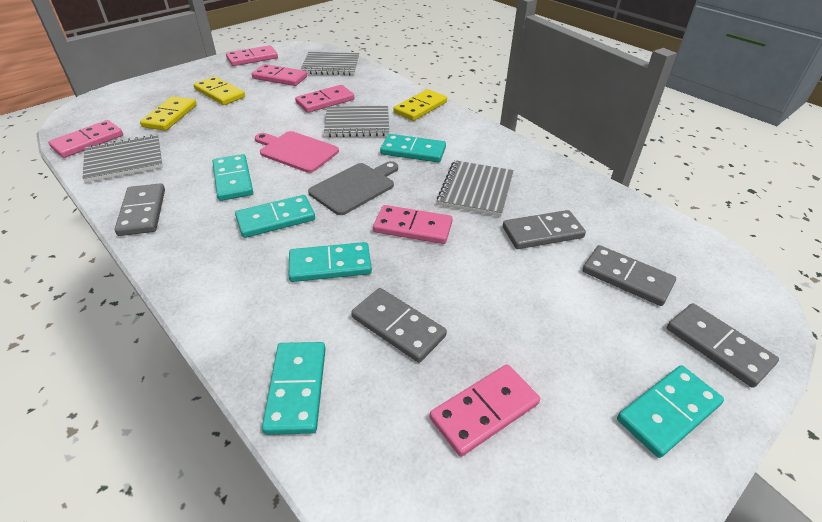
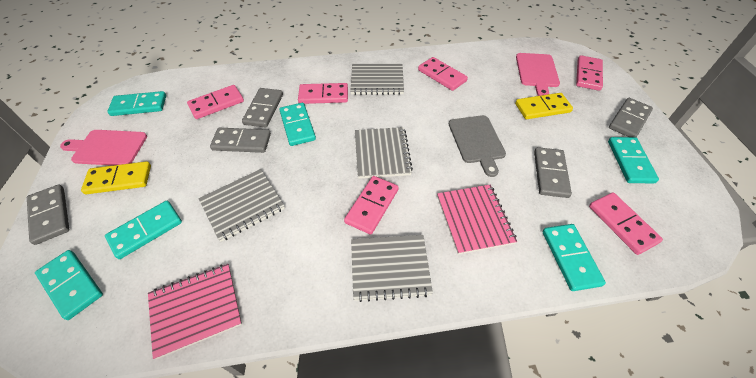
pink cutting board: 1 -> 2
pink notebook: 0 -> 2
yellow domino: 3 -> 2

